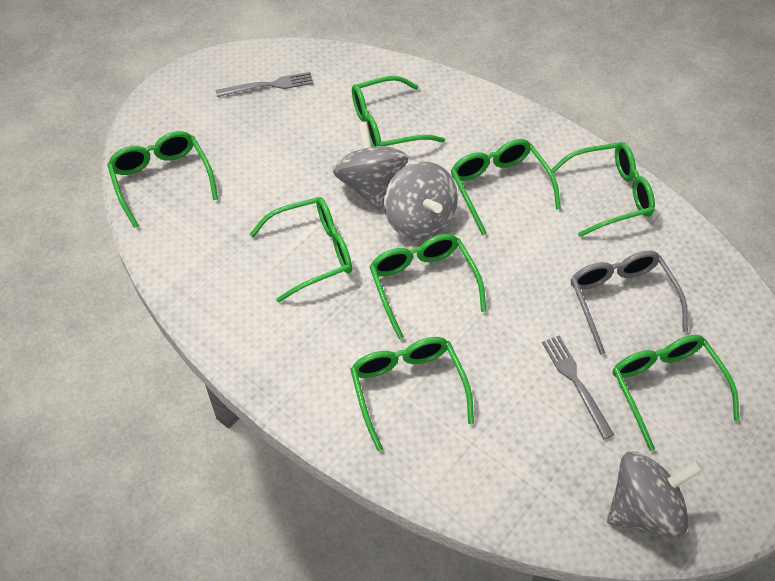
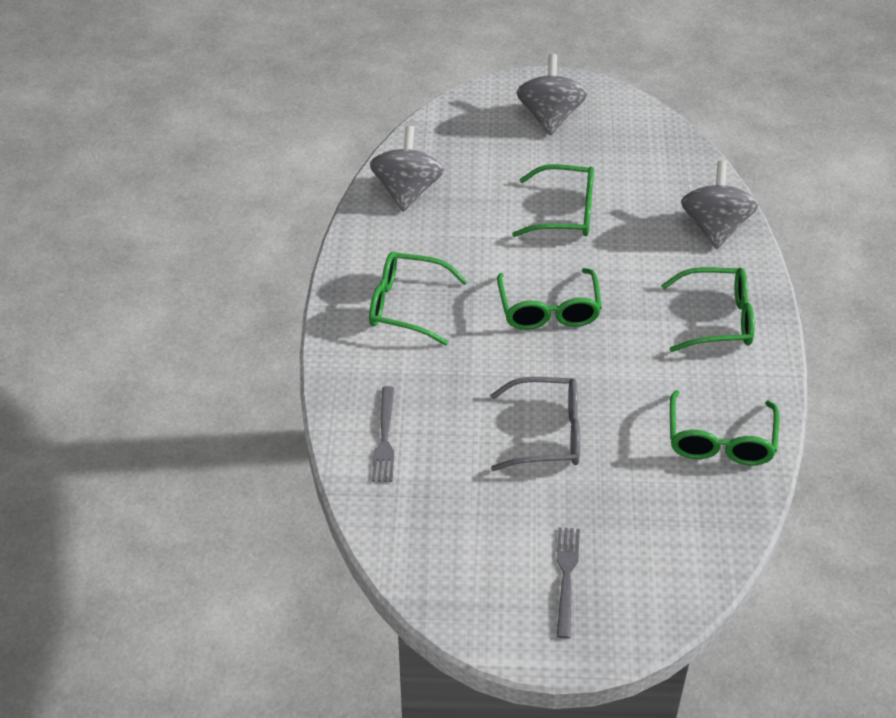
green glasses: 8 -> 5

